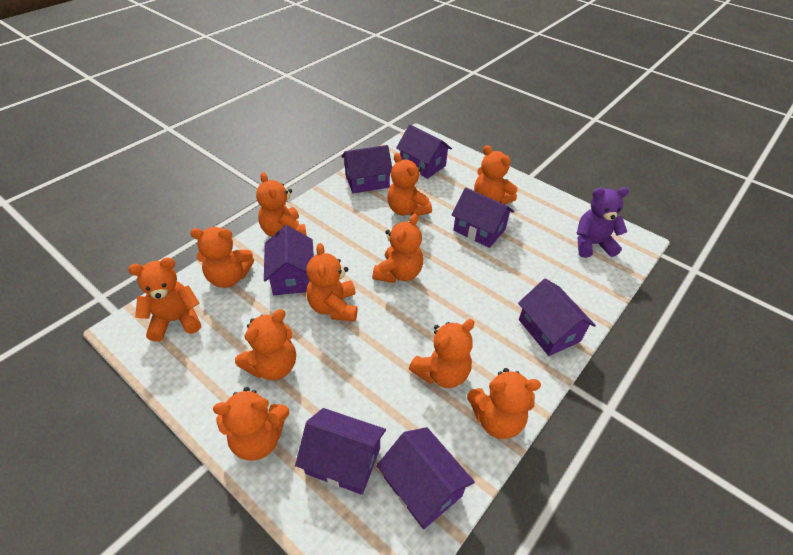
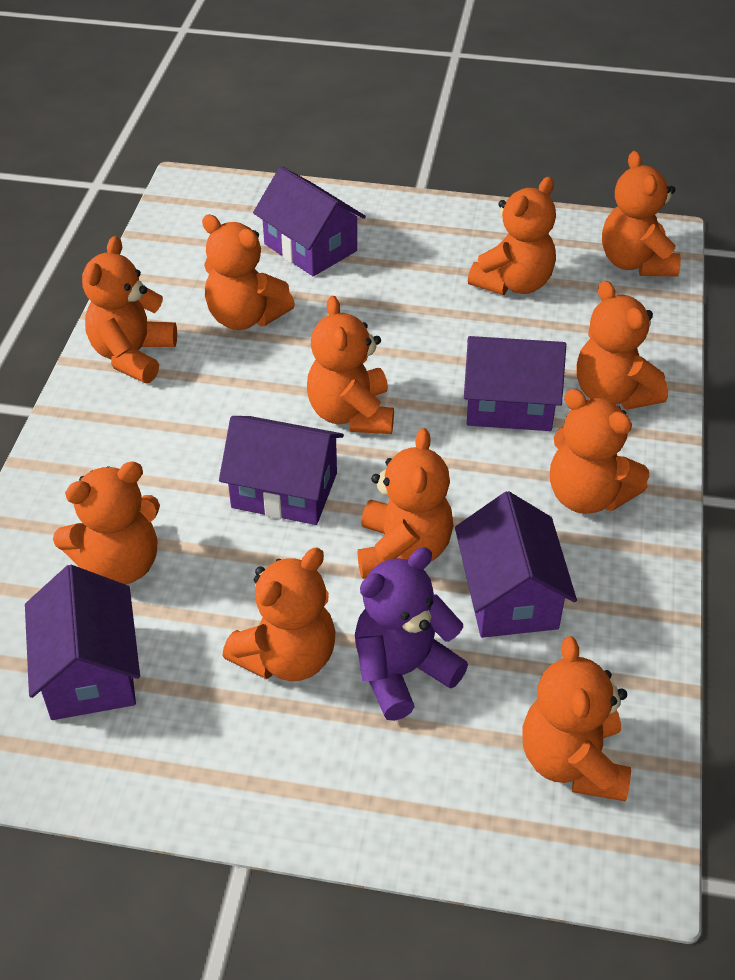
purple house: 7 -> 5

